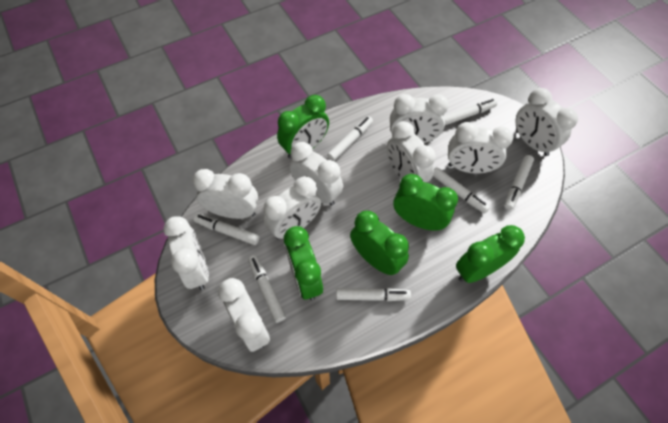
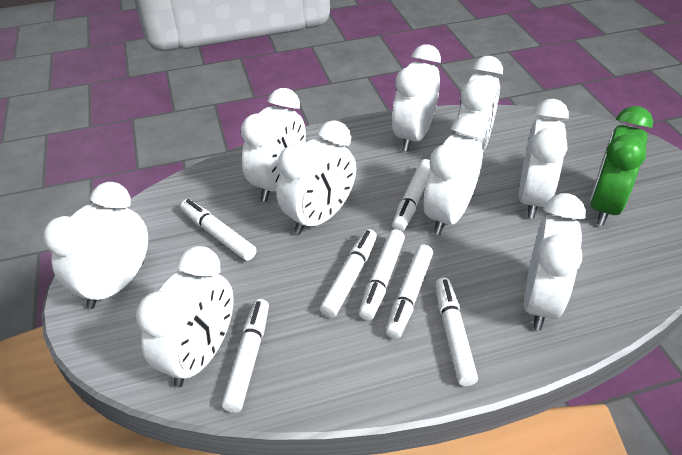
green clock: 5 -> 1

